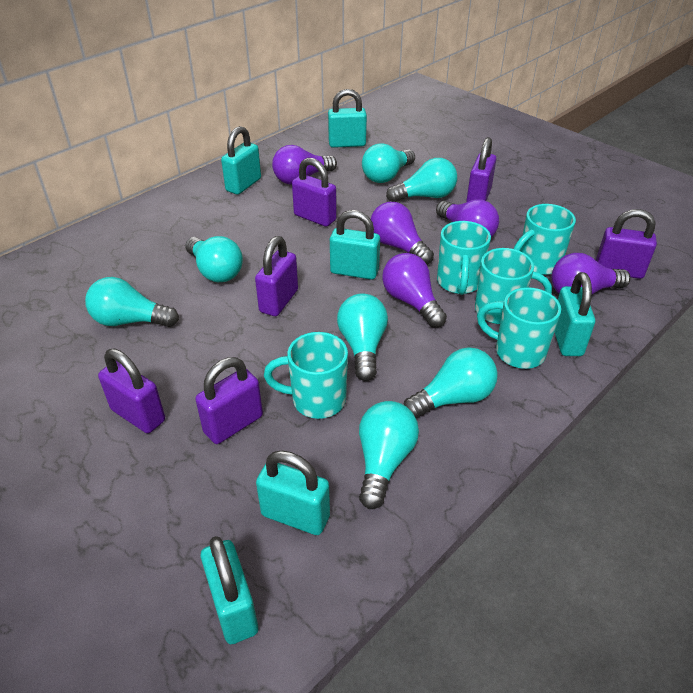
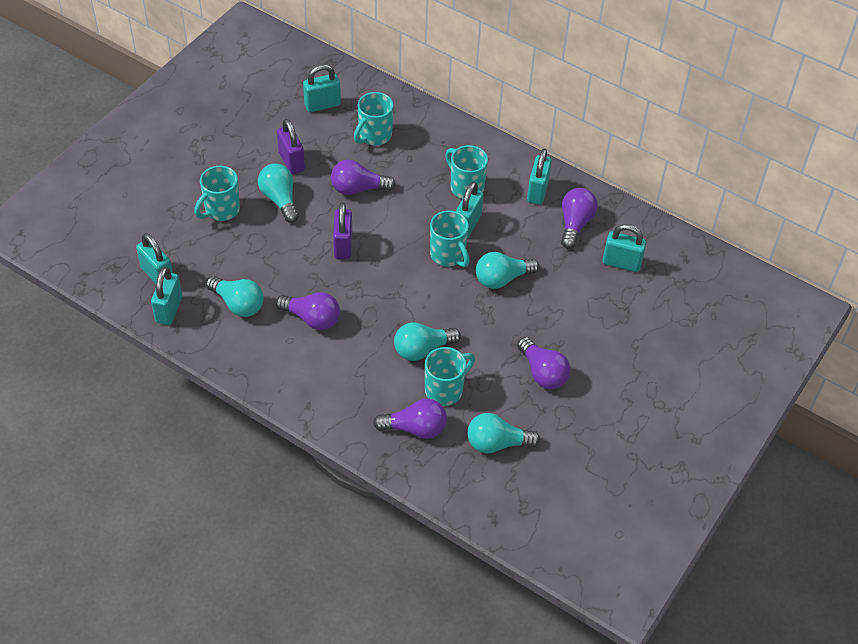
purple padlock: 6 -> 2
turquoise light bulb: 7 -> 5

